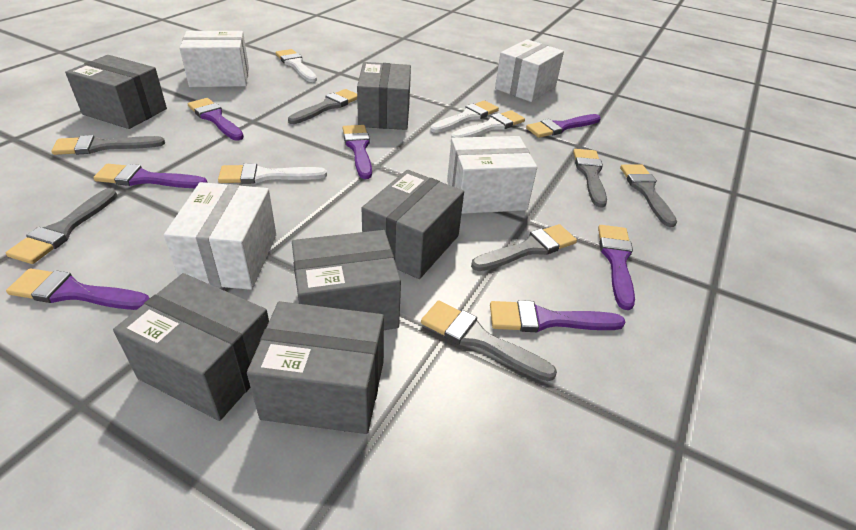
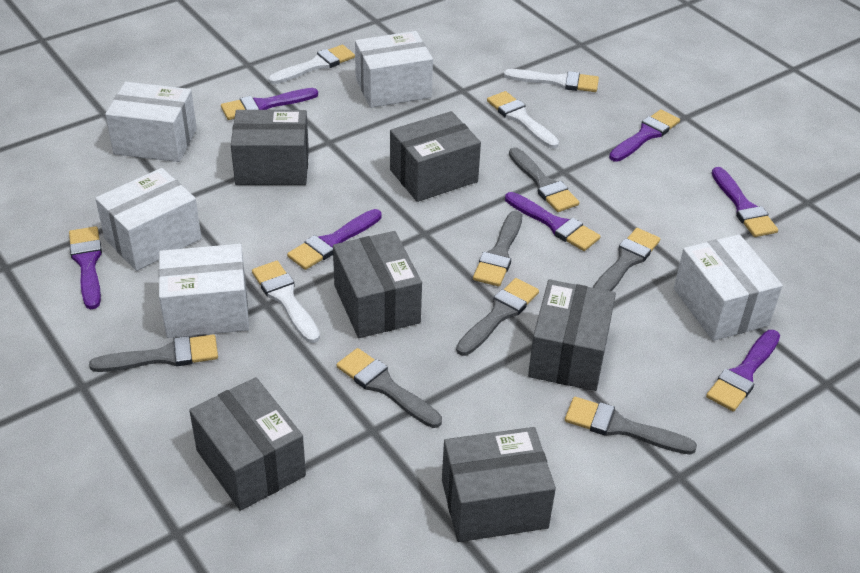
white box: 4 -> 5

